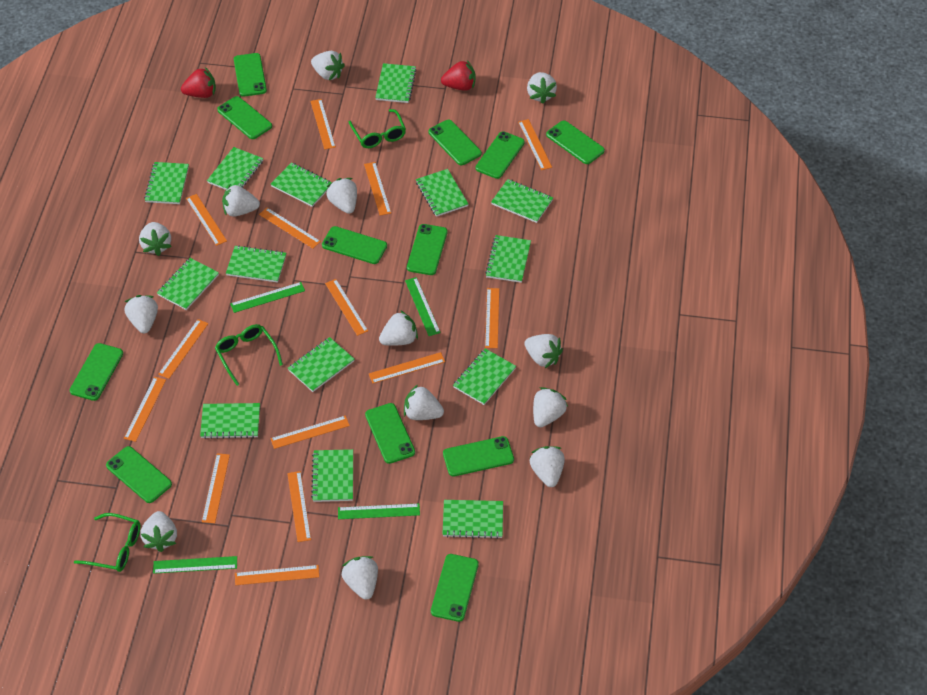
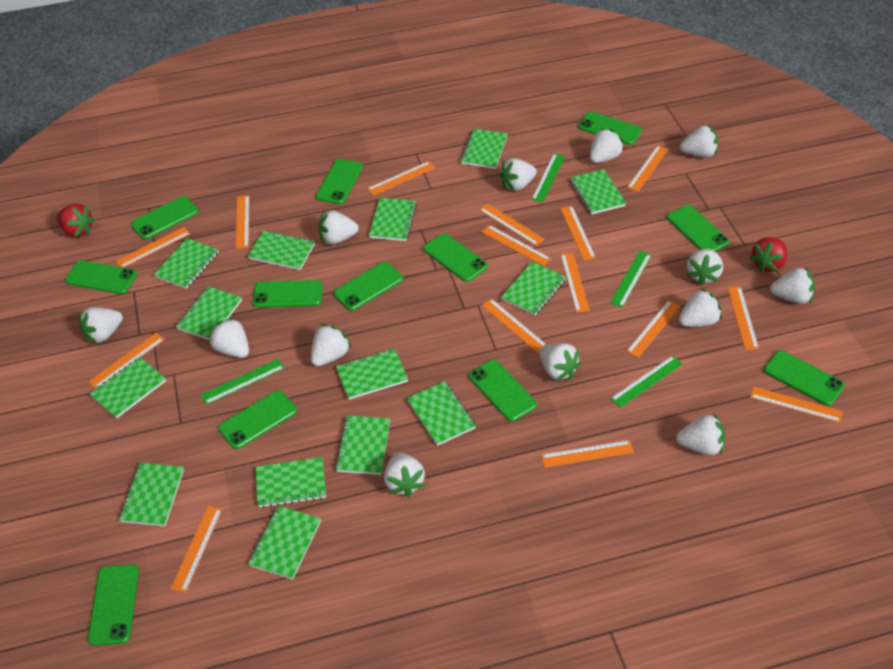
green glasses: 3 -> 0
orange ruler: 14 -> 15

